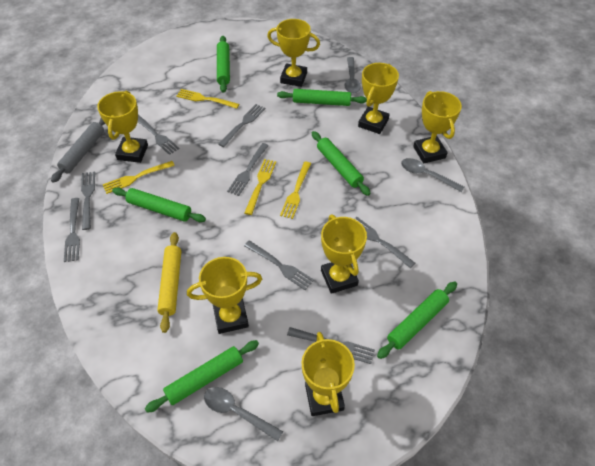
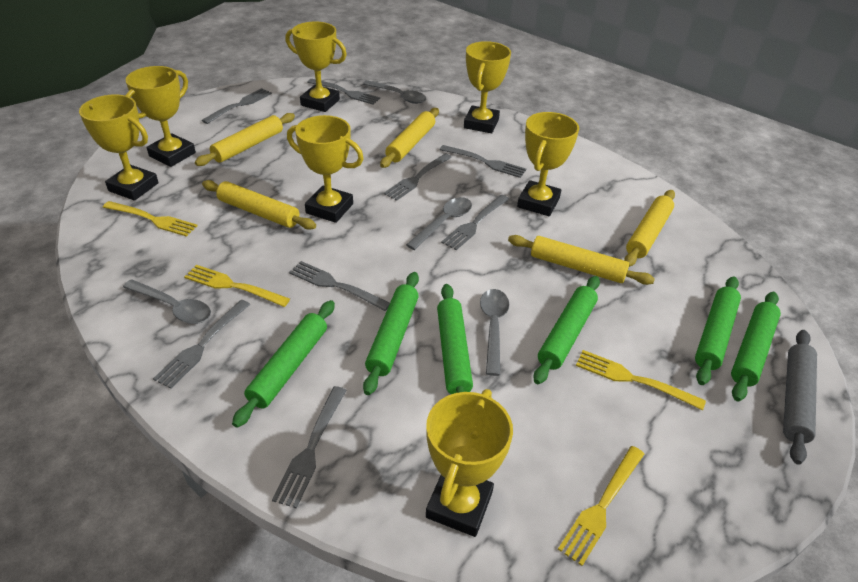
grey spoon: 3 -> 4
yellow rolling pin: 1 -> 5

